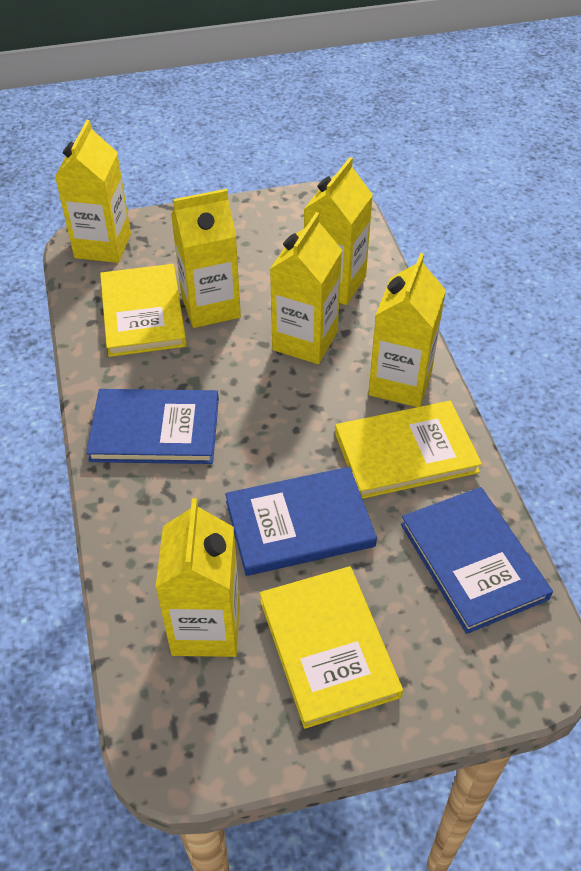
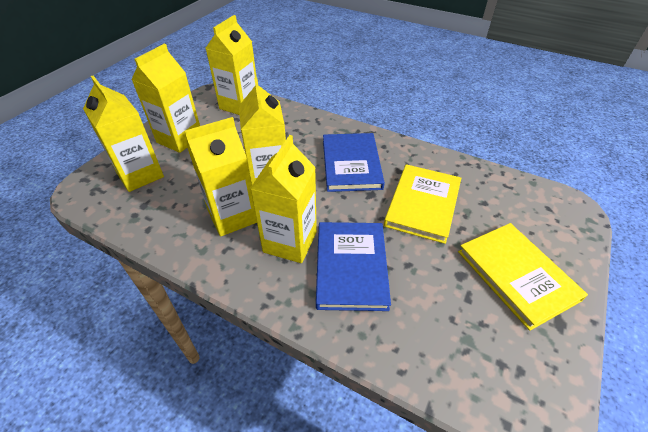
blue book: 3 -> 2
yellow book: 3 -> 2

